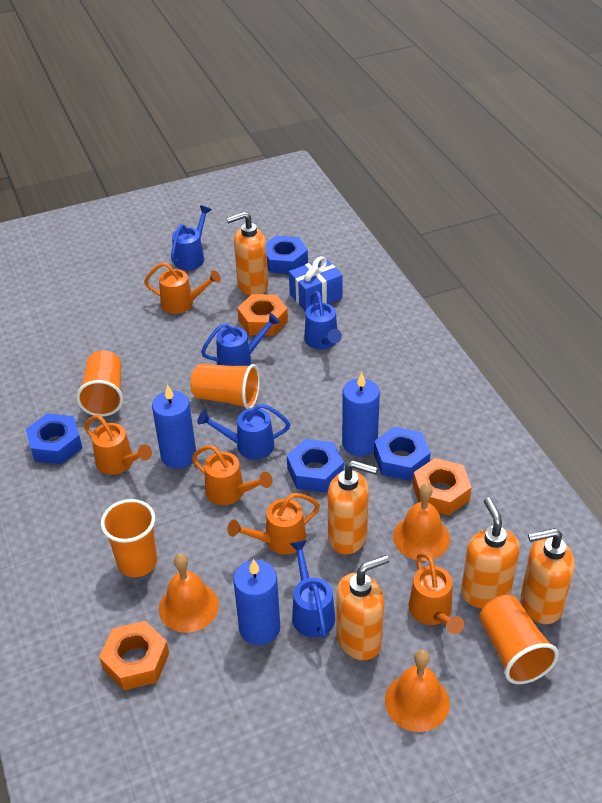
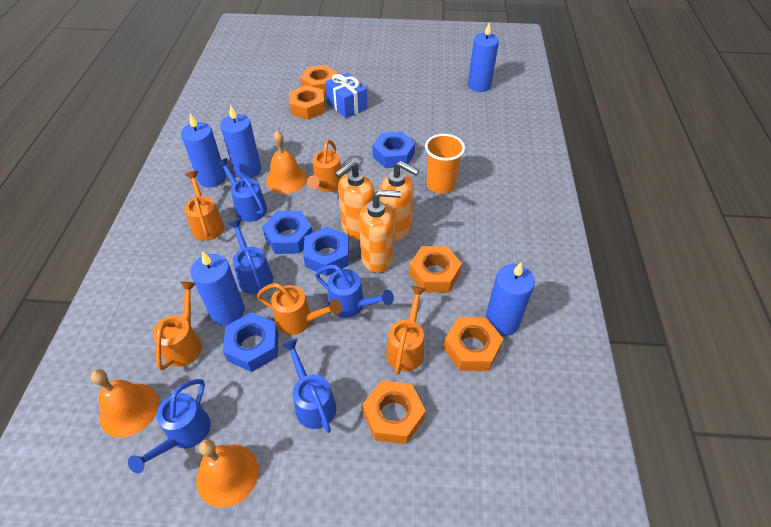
blue candle: 3 -> 5
orange cup: 4 -> 1
orange nut: 3 -> 5
orange soap dispenser: 5 -> 3

